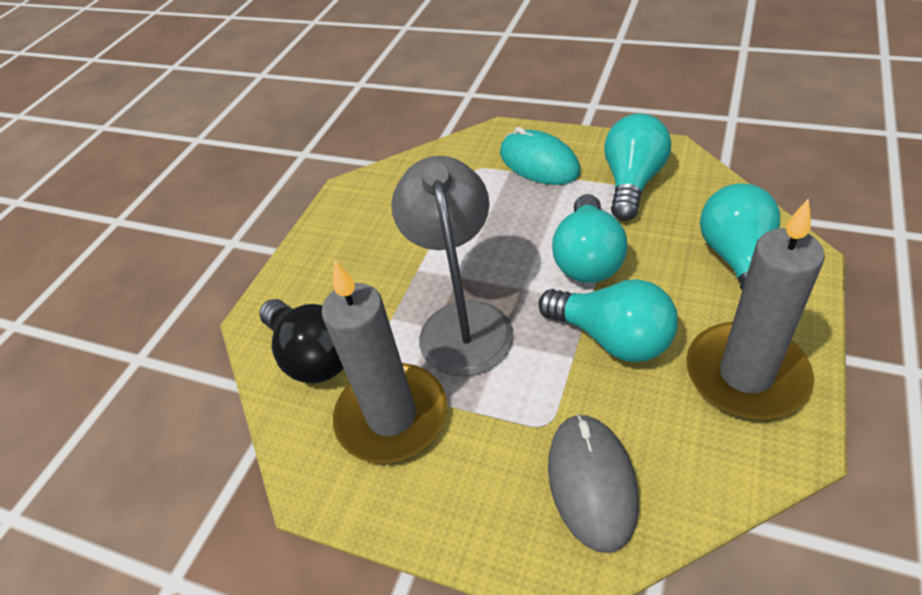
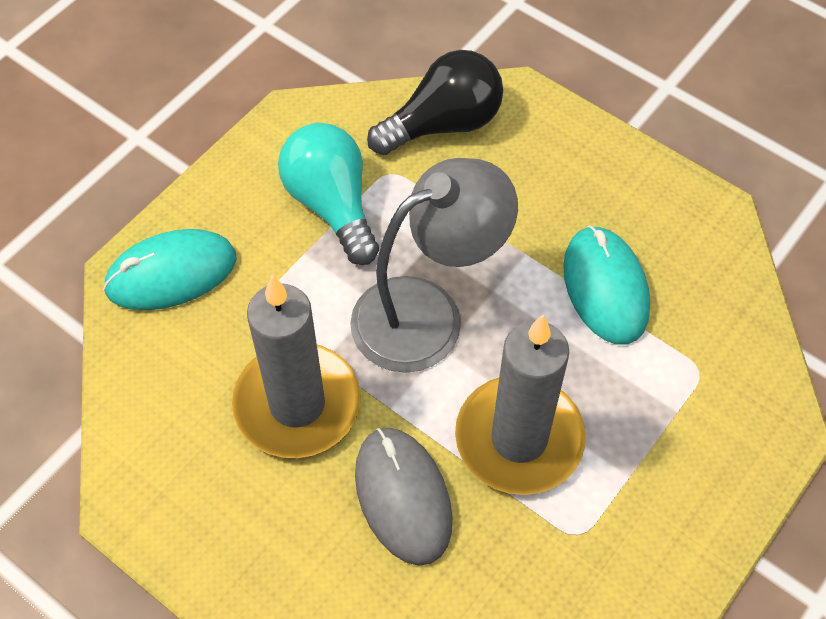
turquoise light bulb: 4 -> 1
turquoise mouse: 1 -> 2

